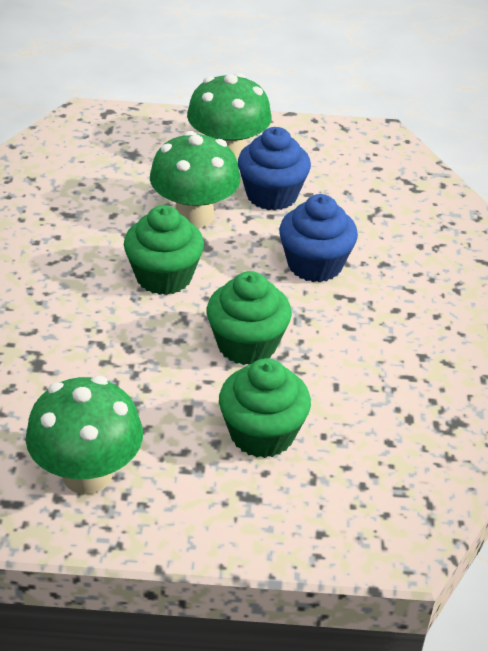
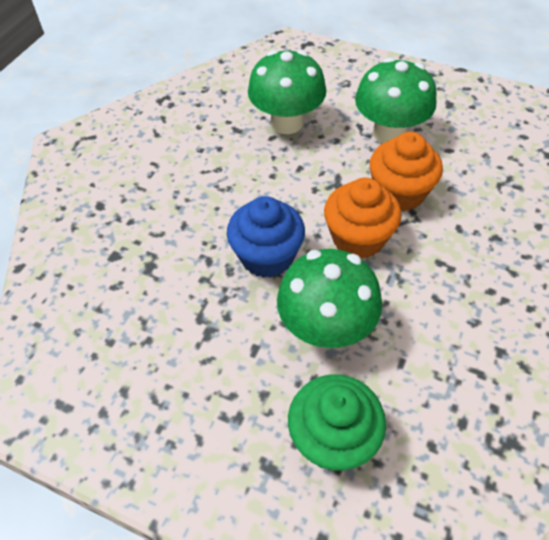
blue cupcake: 2 -> 1
green cupcake: 3 -> 1
orange cupcake: 0 -> 2

